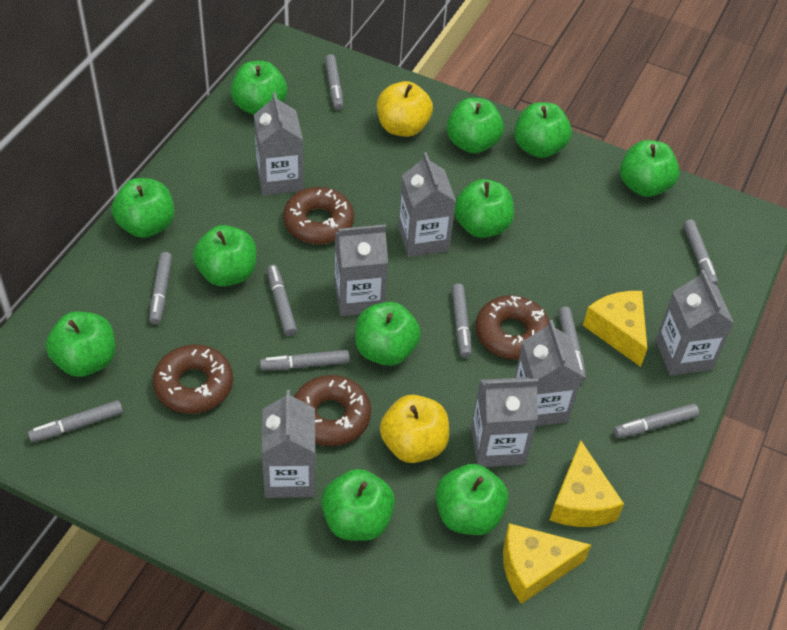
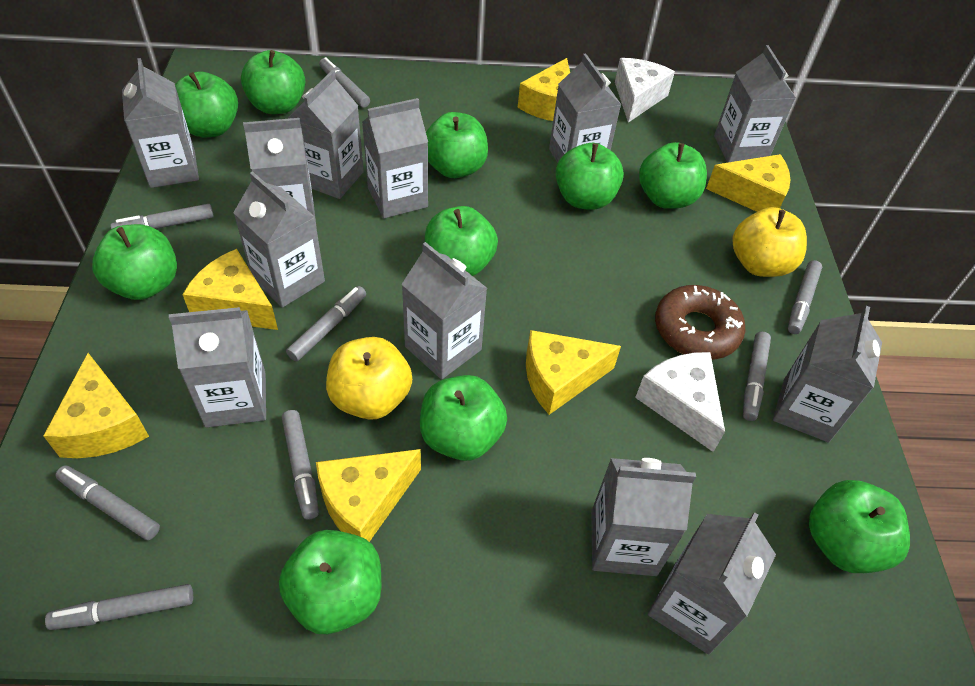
brown donut: 4 -> 1
green apple: 11 -> 10
grey carton: 7 -> 12
grey marker: 9 -> 8
white cheese: 0 -> 2
yellow cheese: 3 -> 6

